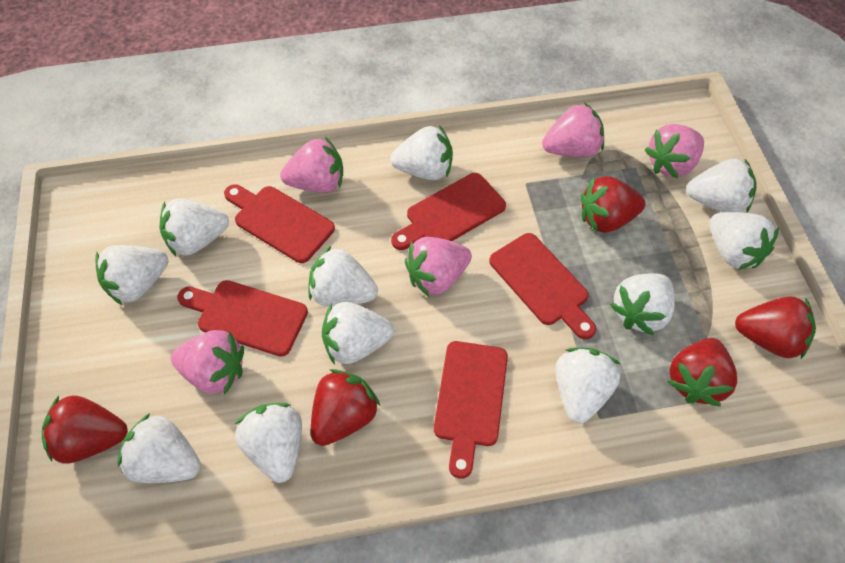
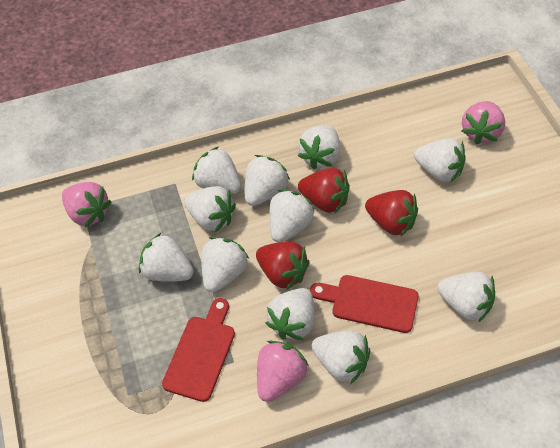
pink strawberry: 5 -> 3
red cutting board: 5 -> 2
red strawberry: 5 -> 3

